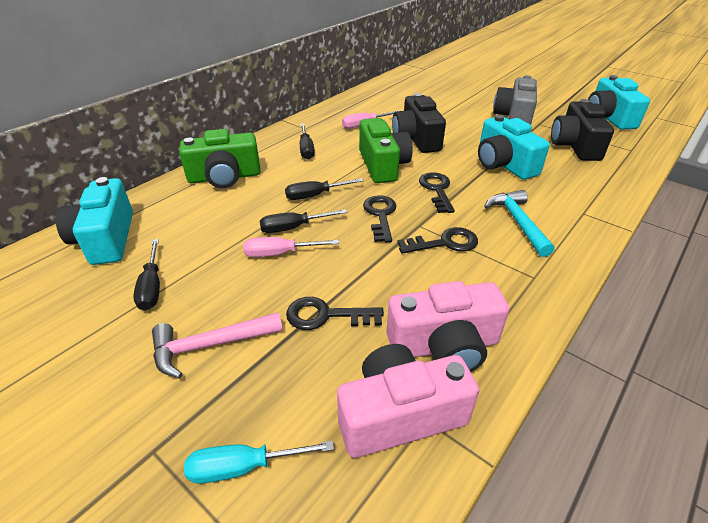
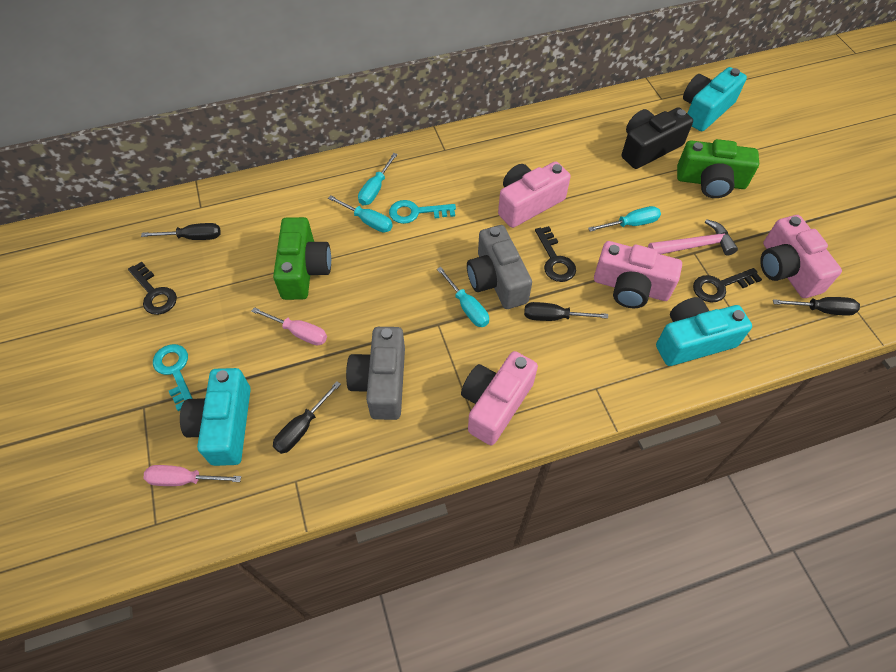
black camera: 2 -> 1
black key: 4 -> 3
grey camera: 1 -> 2
pink camera: 2 -> 4
turquoise hammer: 1 -> 0
turquoise key: 0 -> 2
turquoise screwdriver: 1 -> 4

